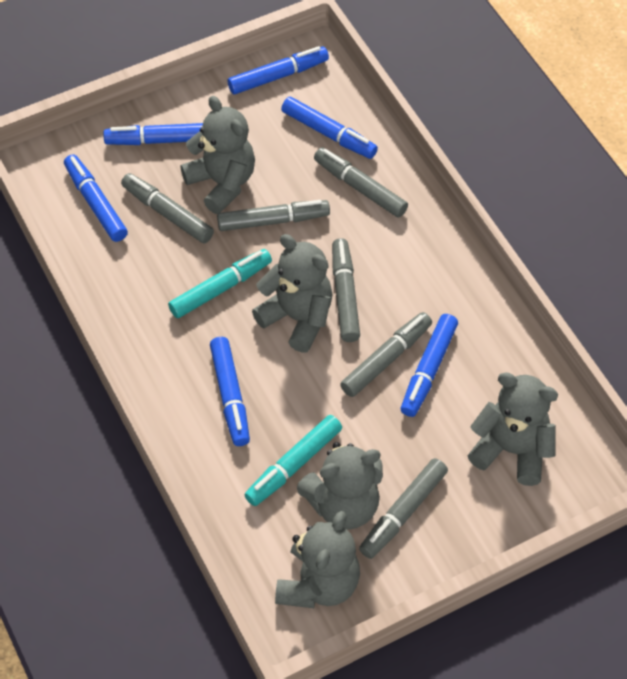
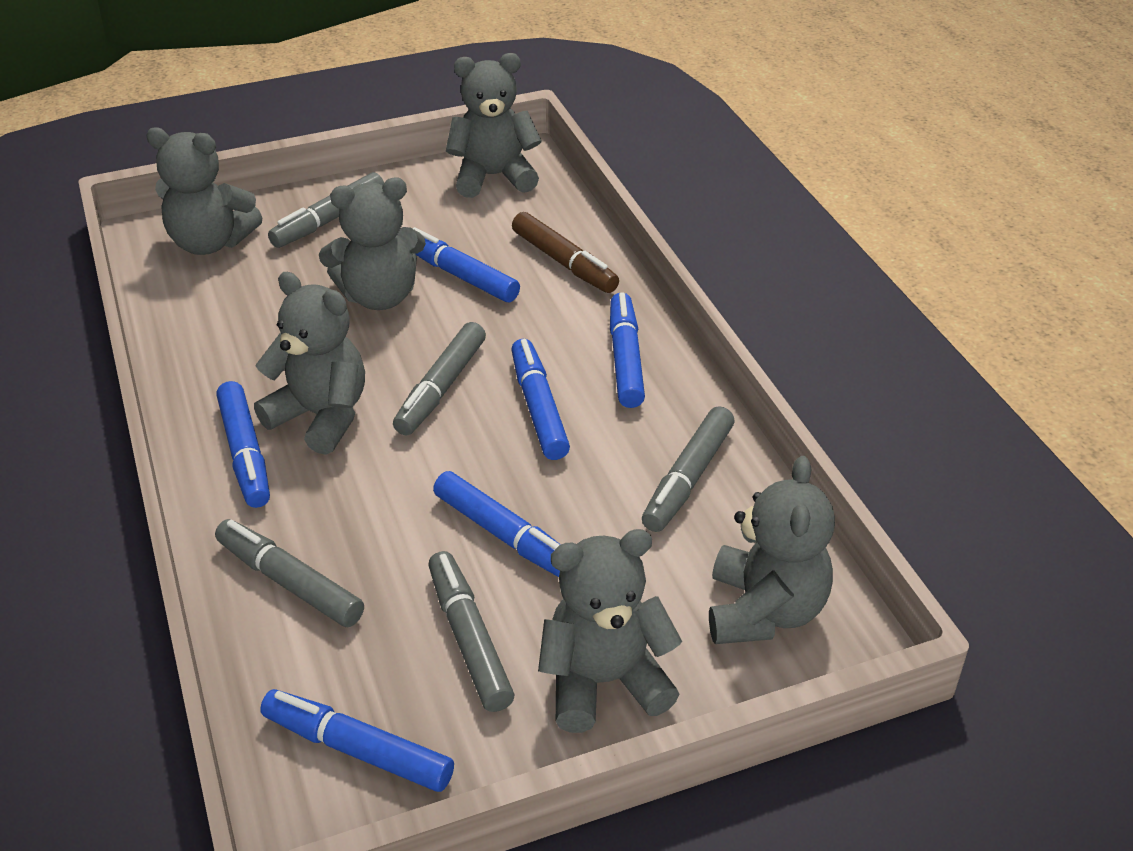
brown marker: 0 -> 1
grey marker: 6 -> 5
grey teddy bear: 5 -> 6
turquoise marker: 2 -> 0

